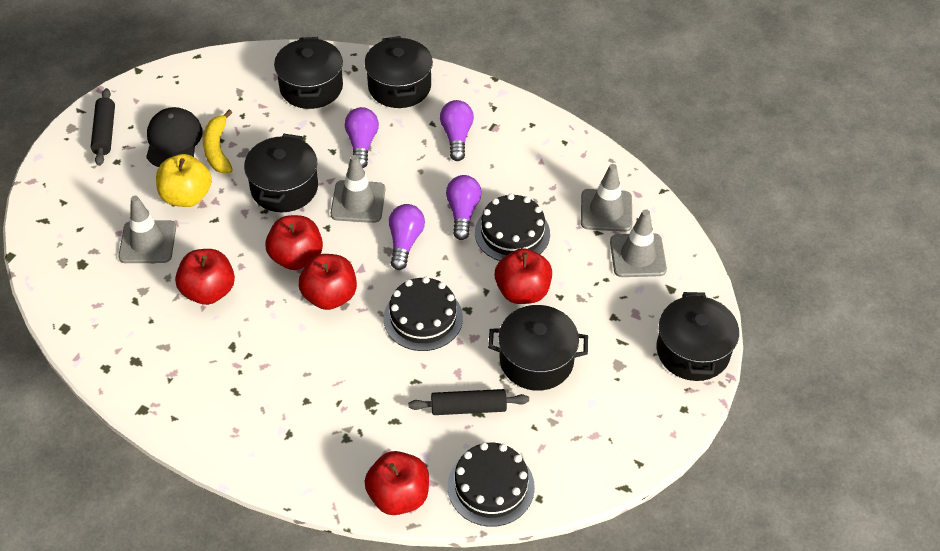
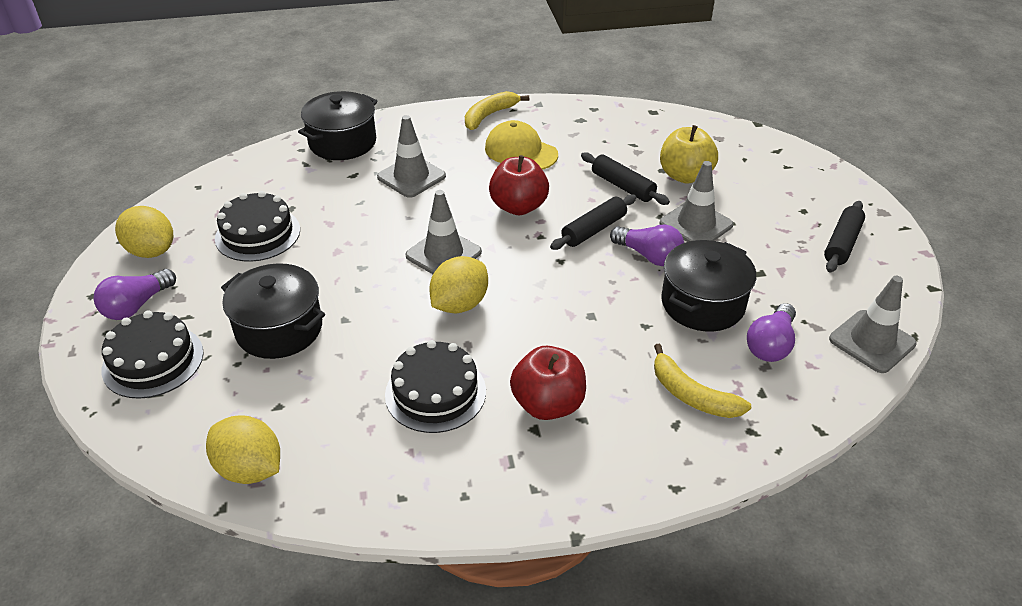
black cap: 1 -> 0
black pot: 5 -> 3
black rolling pin: 2 -> 3
purple light bulb: 4 -> 3
red apple: 5 -> 2
yellow banana: 1 -> 2
yellow cap: 0 -> 1
yellow lemon: 0 -> 3

